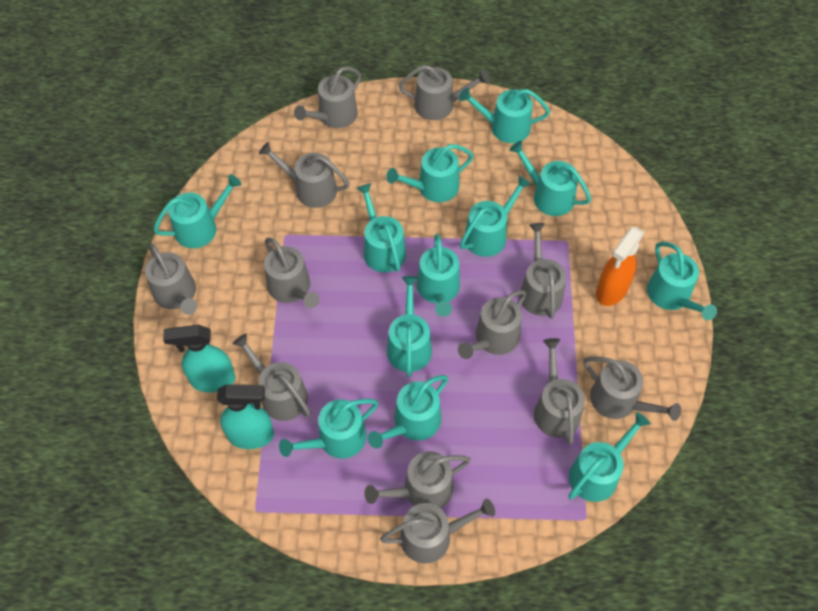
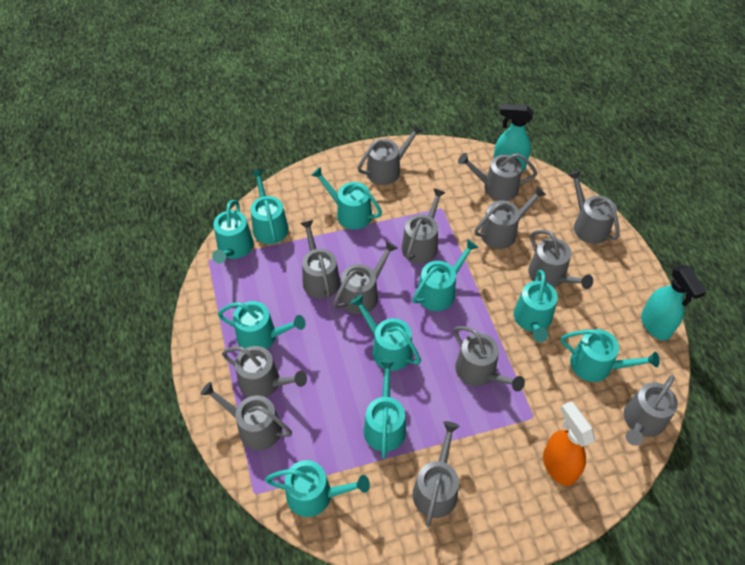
grey watering can: 12 -> 13
turquoise watering can: 12 -> 10

